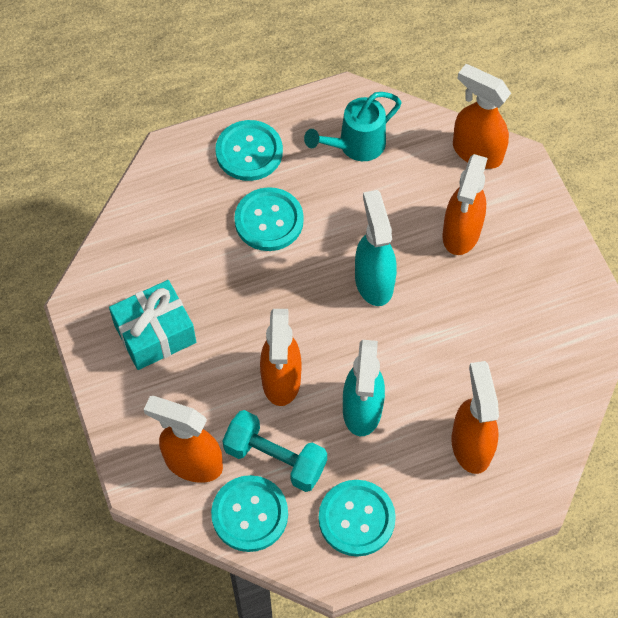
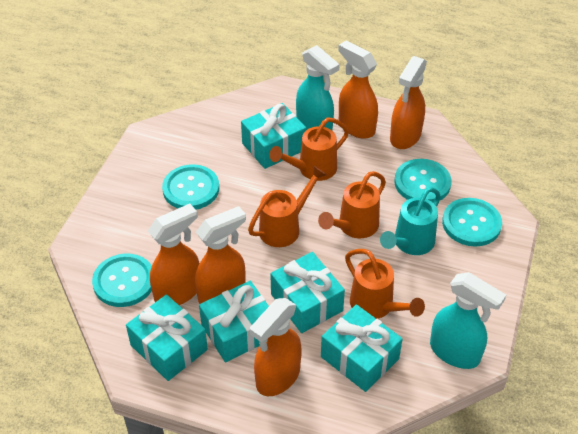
orange watering can: 0 -> 4
turquoise dumbbell: 1 -> 0
turquoise gift: 1 -> 5

